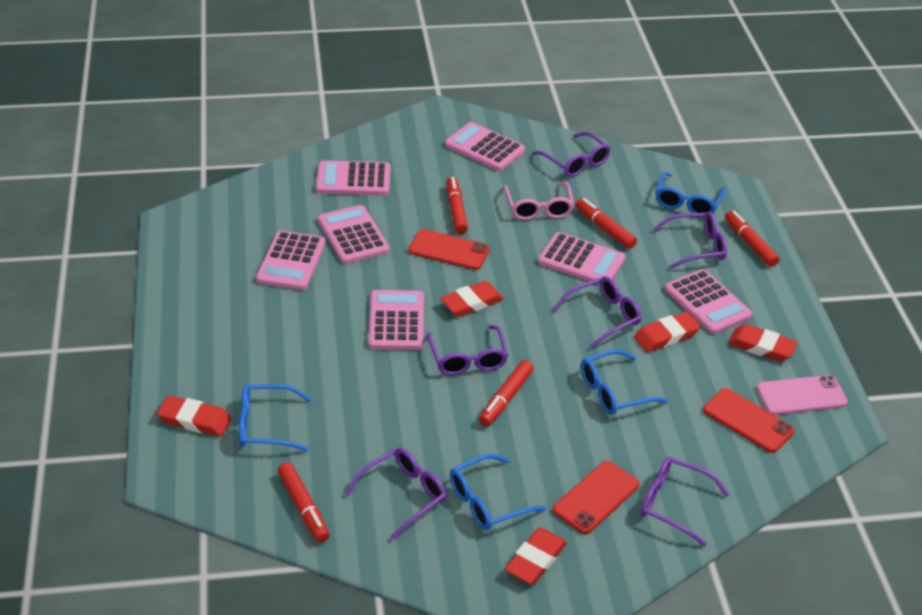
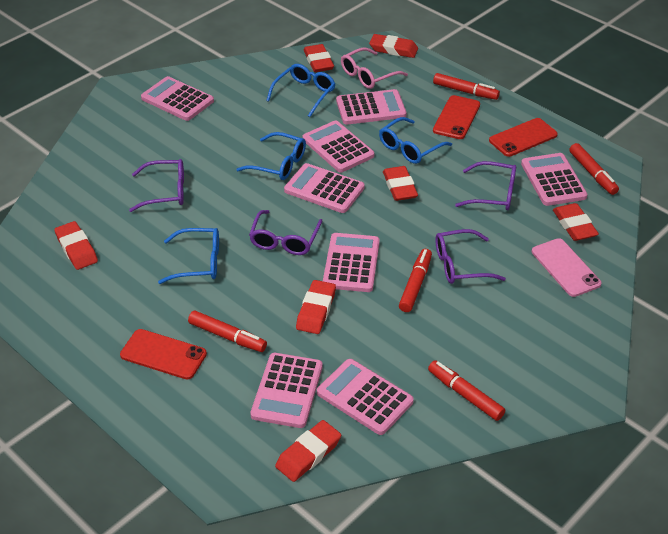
pink calculator: 7 -> 8
purple glasses: 6 -> 4
red eraser: 5 -> 7

